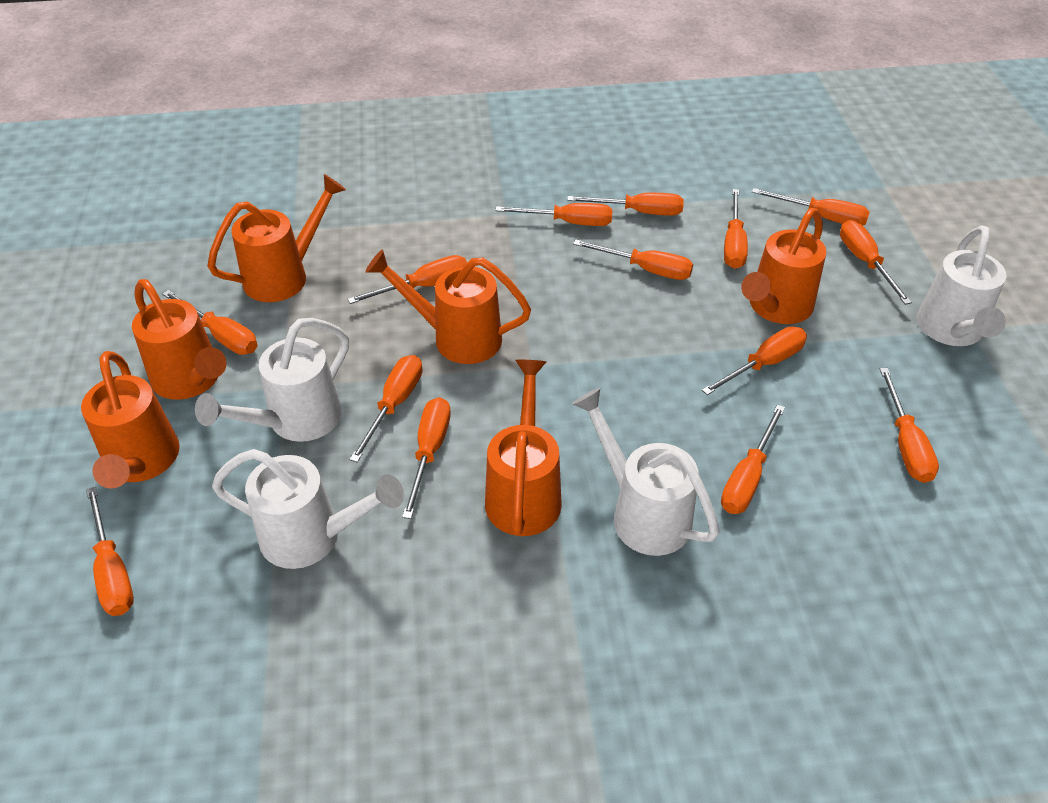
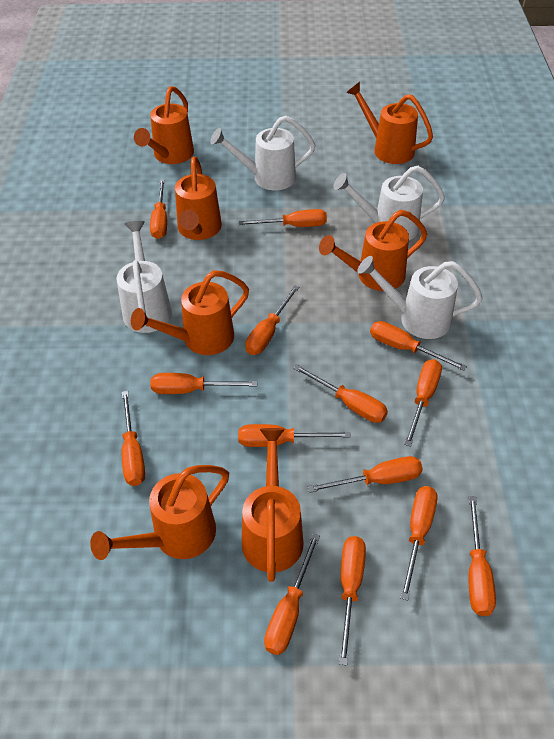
orange watering can: 6 -> 7

